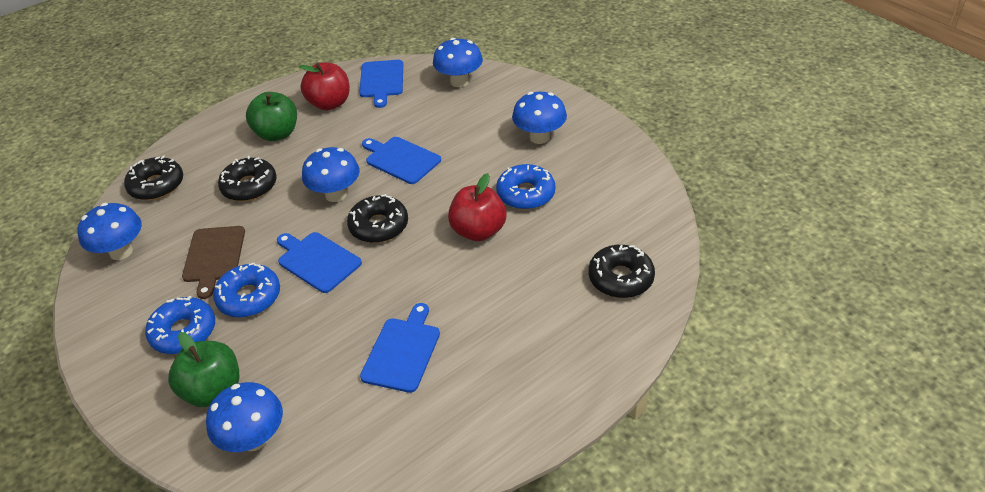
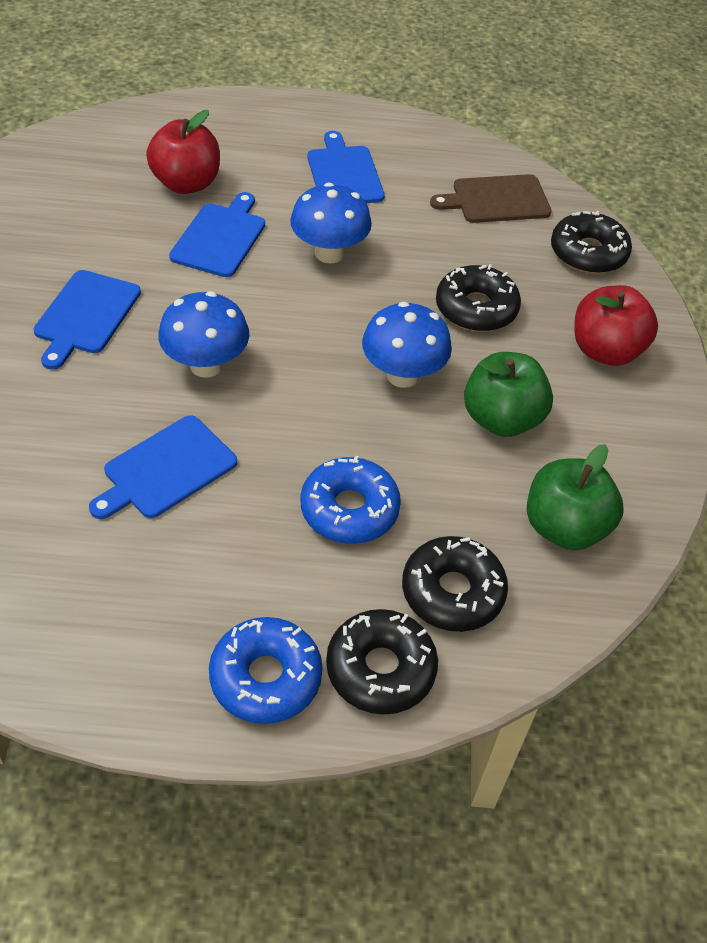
blue donut: 3 -> 2
blue mushroom: 5 -> 3

